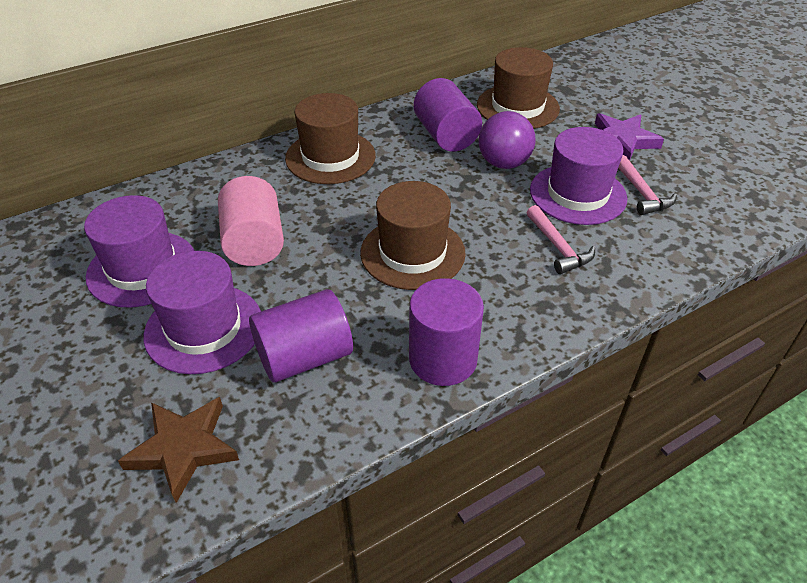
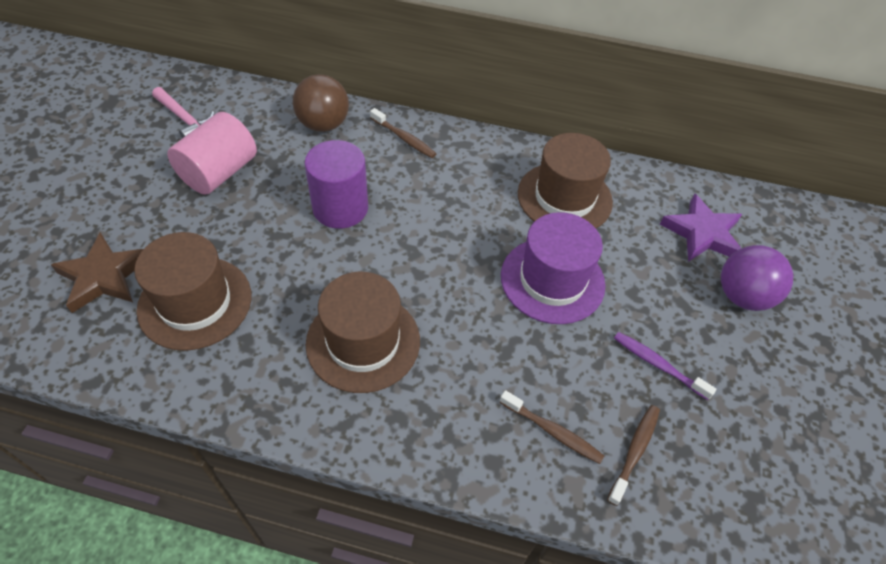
brown ball: 0 -> 1
brown toothbrush: 0 -> 3
pink hammer: 2 -> 1
purple cylinder: 3 -> 1
purple hat: 3 -> 1
purple toothbrush: 0 -> 1

